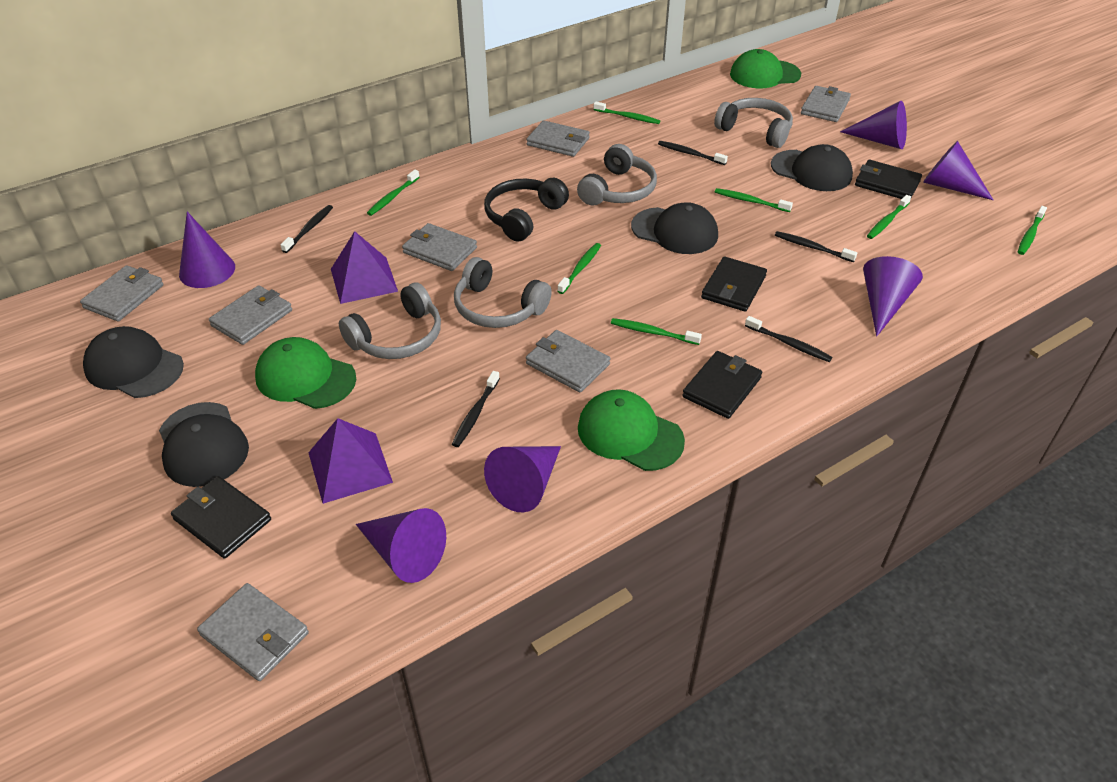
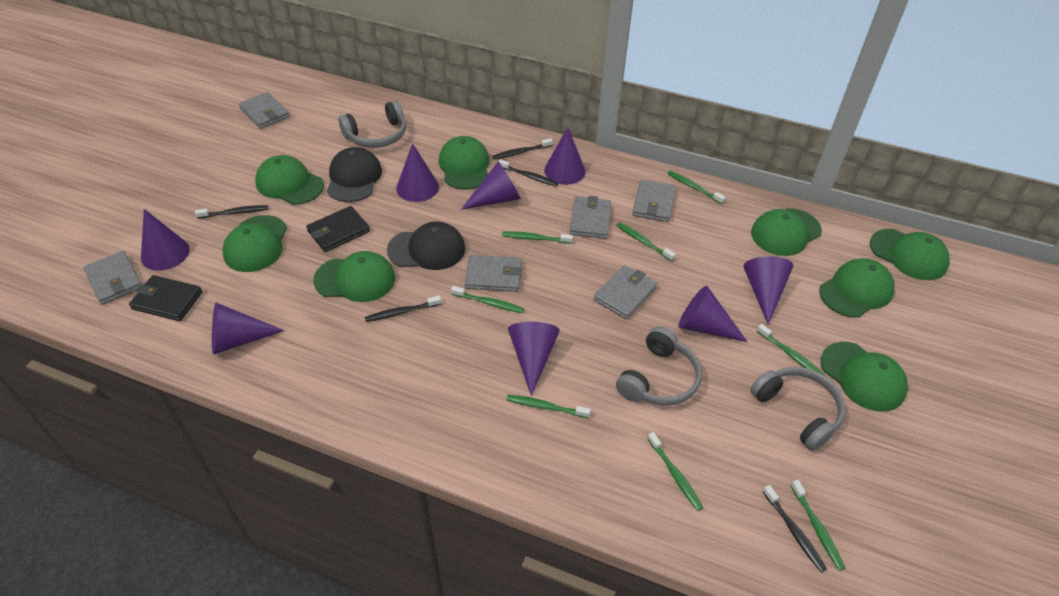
black cap: 4 -> 2
black headphones: 1 -> 0
black wallet: 4 -> 2
green cap: 3 -> 8
green toothbrush: 7 -> 8
grey headphones: 4 -> 3
grey wallet: 7 -> 6
purple cone: 6 -> 8
purple pyramid: 2 -> 0

